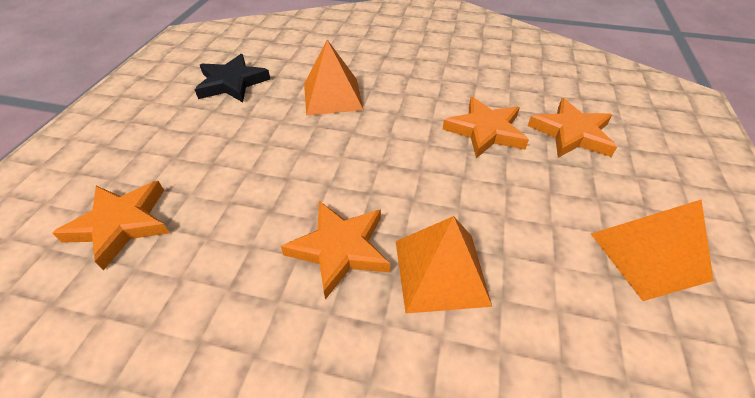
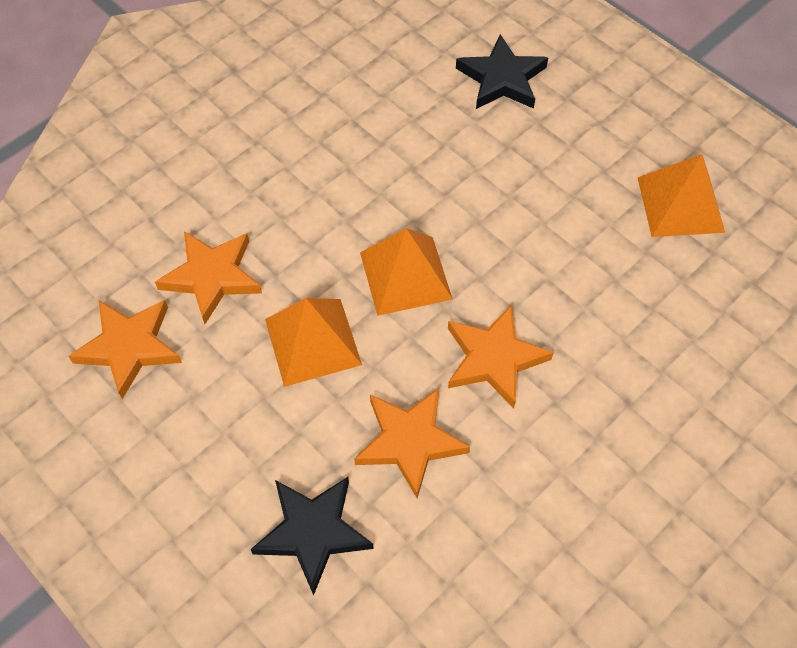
black star: 1 -> 2

